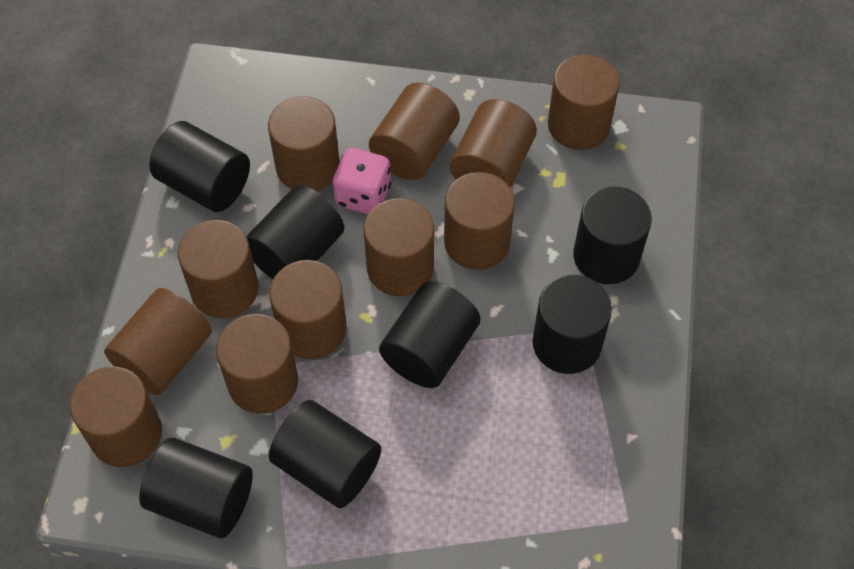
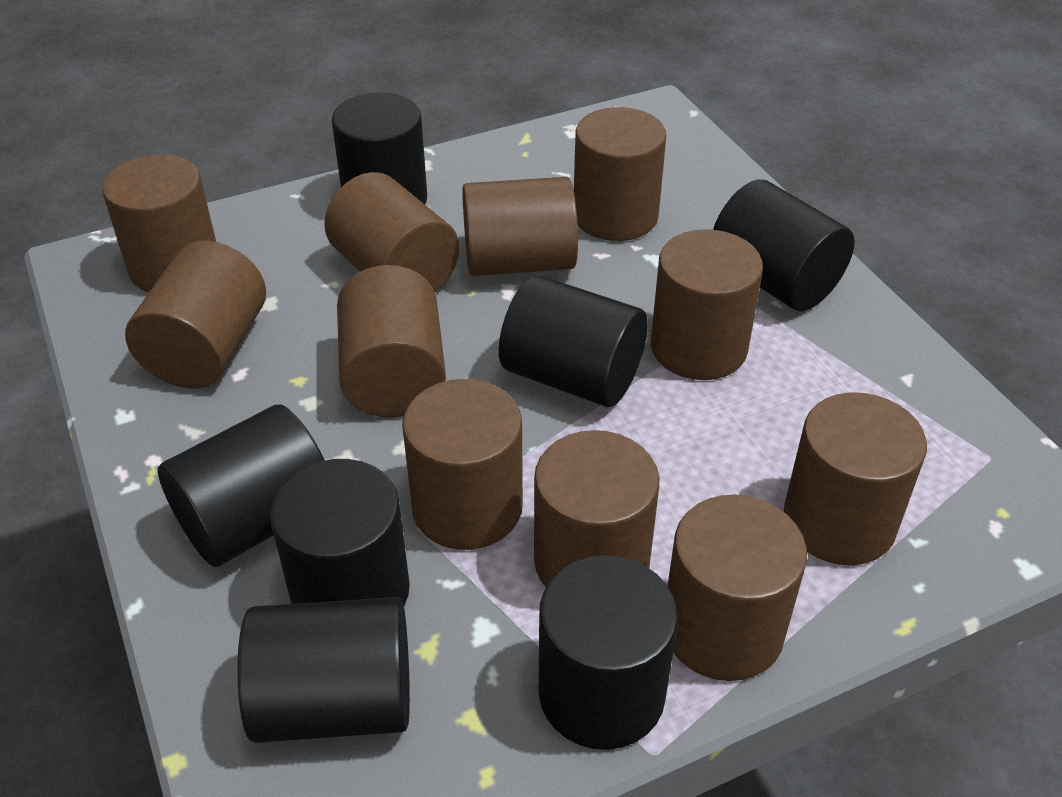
pink dice: 1 -> 0

